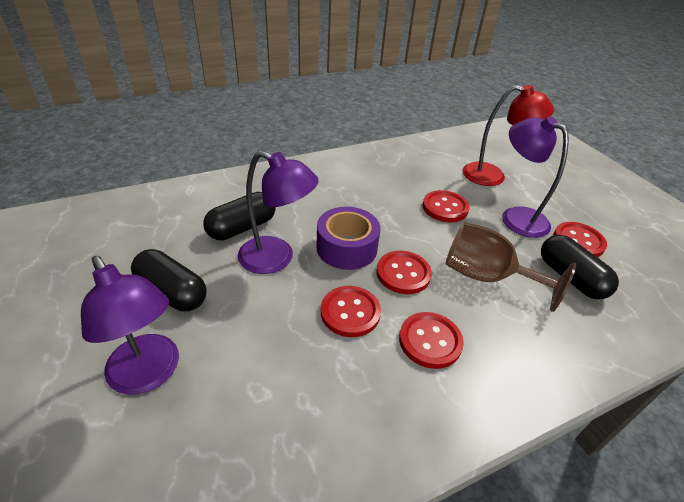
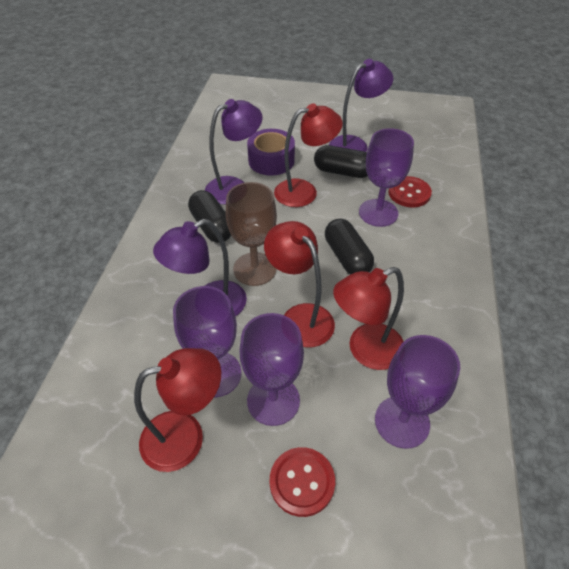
purple goblet: 0 -> 4
red button: 5 -> 2
red lamp: 1 -> 4

